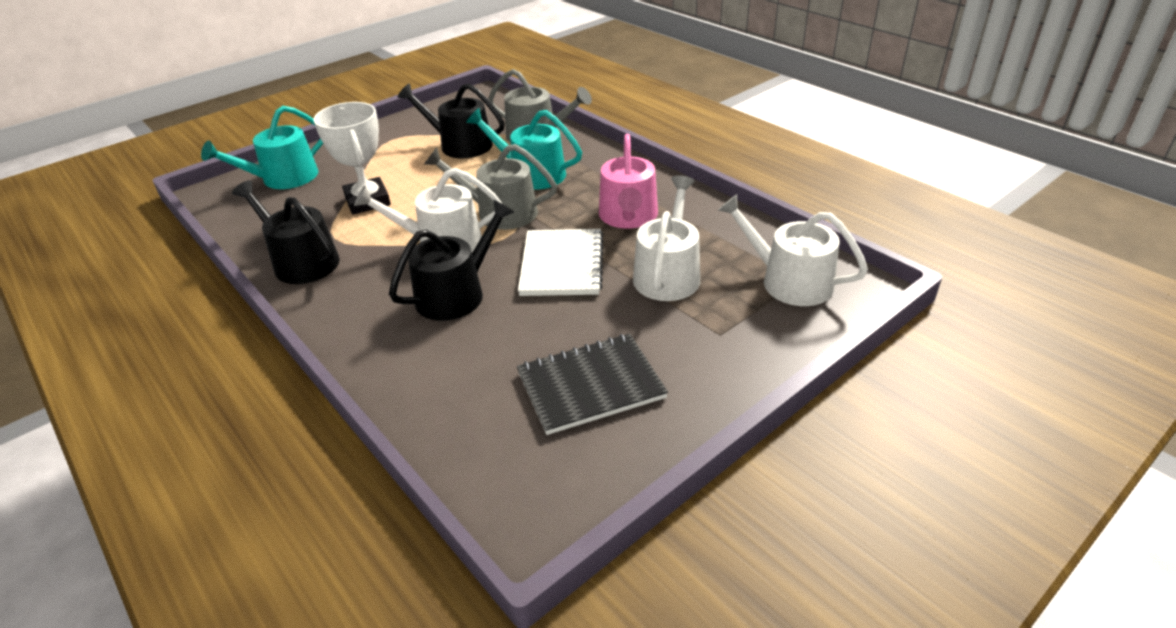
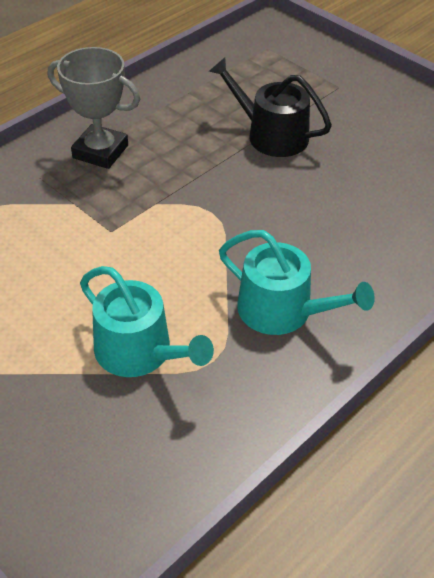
black notebook: 1 -> 0
black watering can: 3 -> 1
grey trophy: 0 -> 1
grey watering can: 2 -> 0
pink watering can: 1 -> 0
white notebook: 1 -> 0
white trophy: 1 -> 0
white watering can: 3 -> 0

